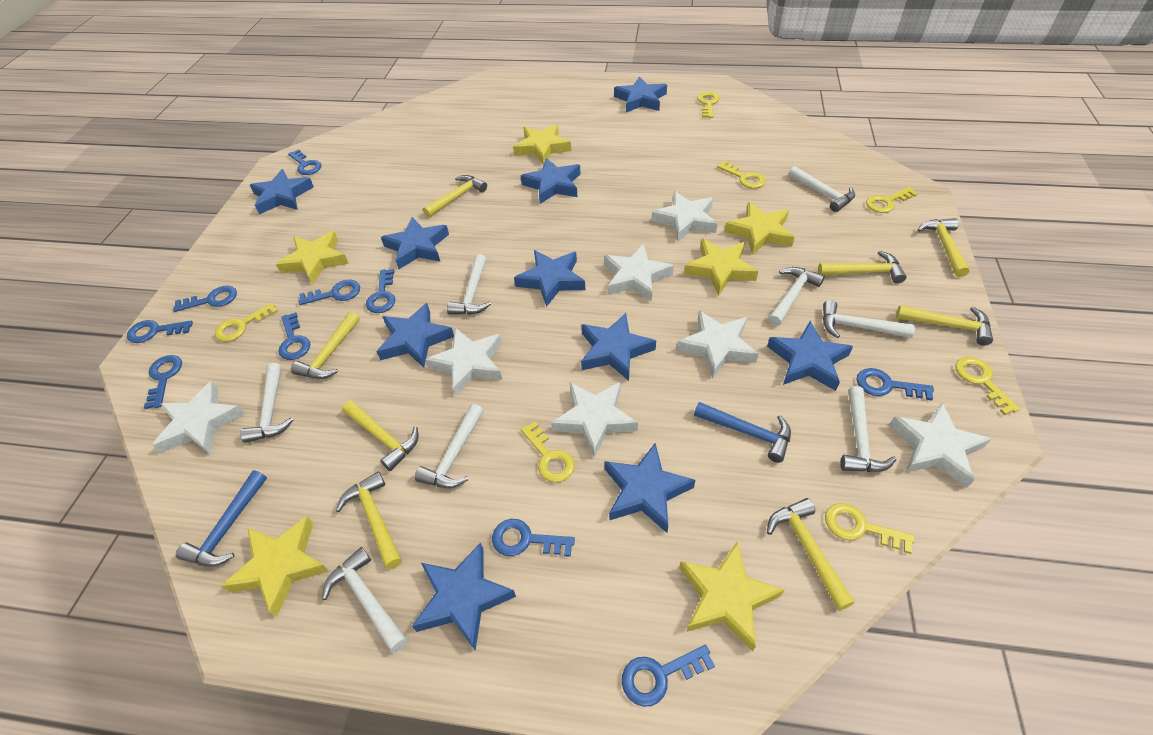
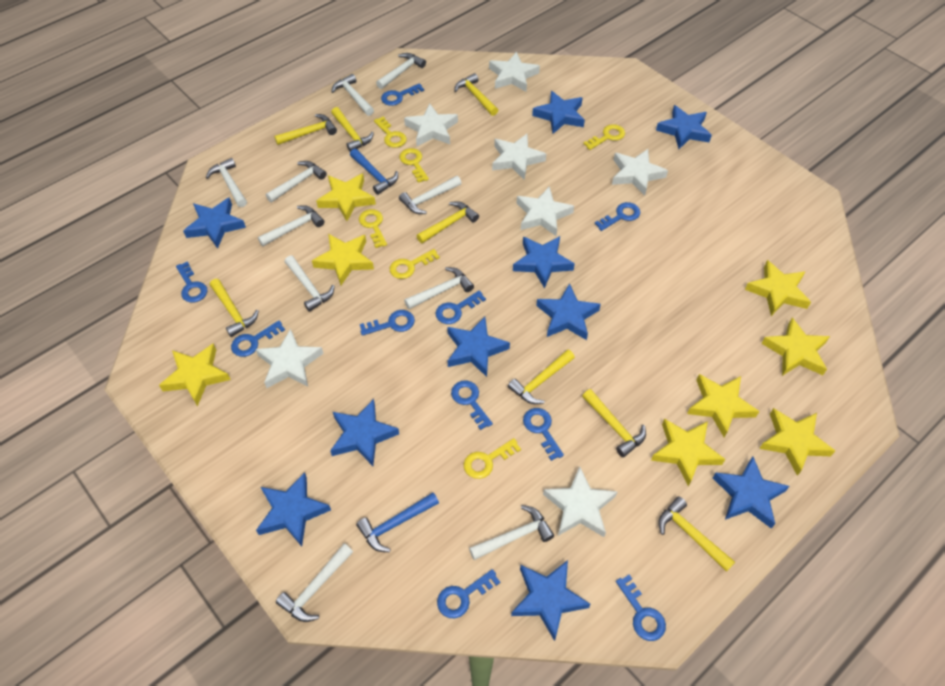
white hammer: 8 -> 10
yellow key: 7 -> 6
yellow star: 6 -> 8

